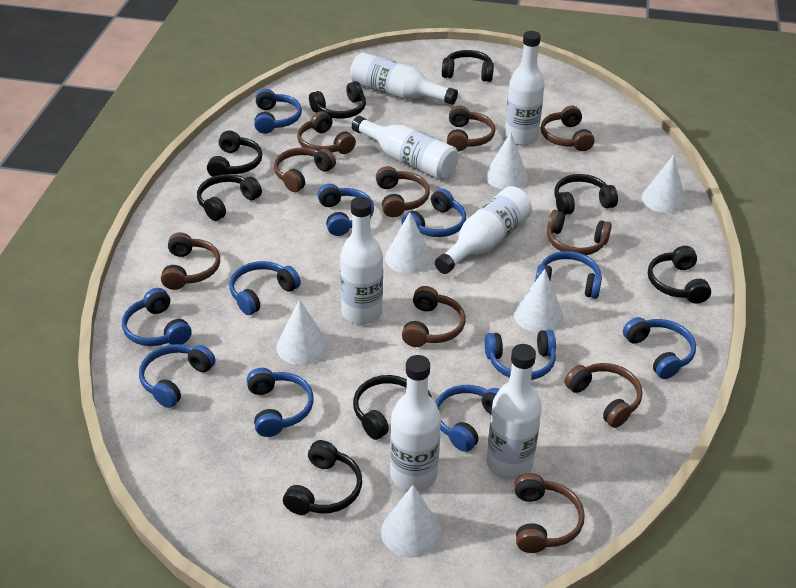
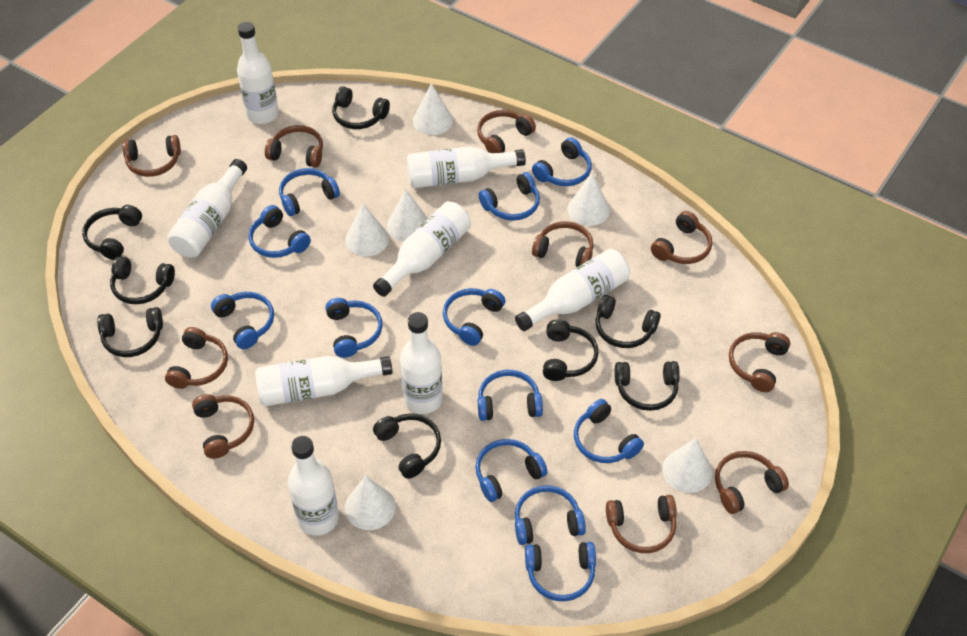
blue headphones: 11 -> 12
white bottle: 7 -> 8

